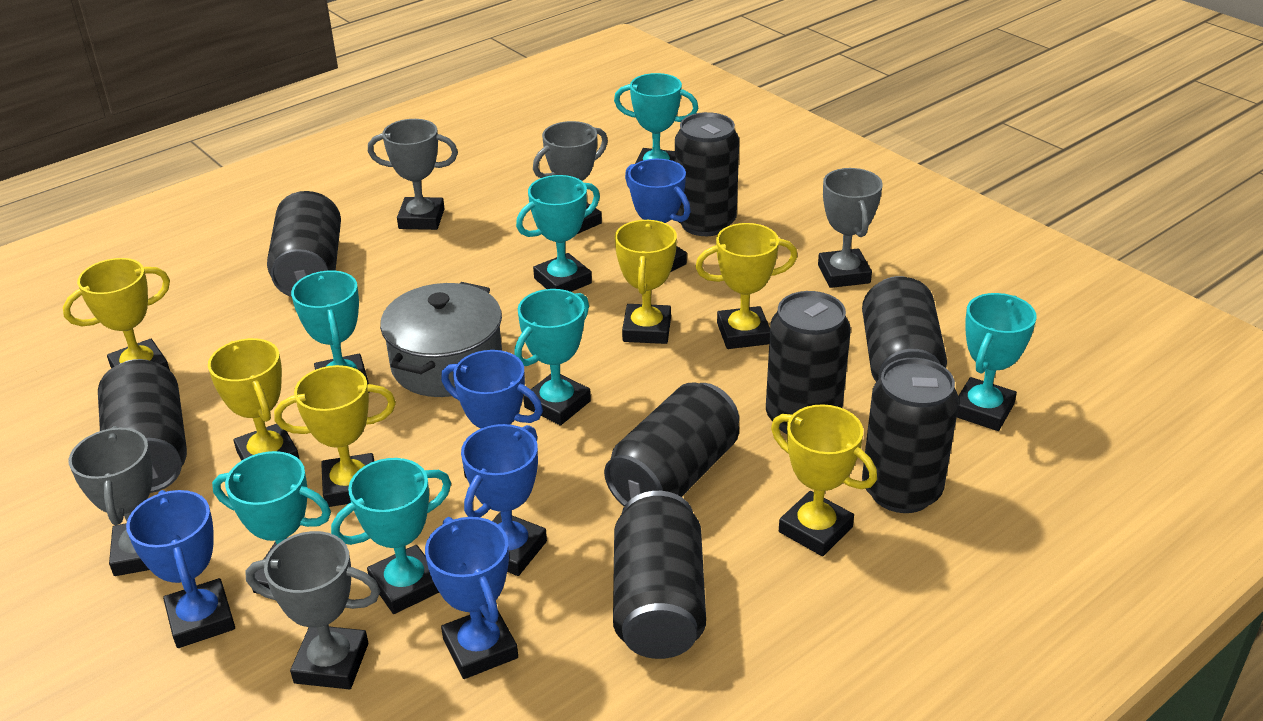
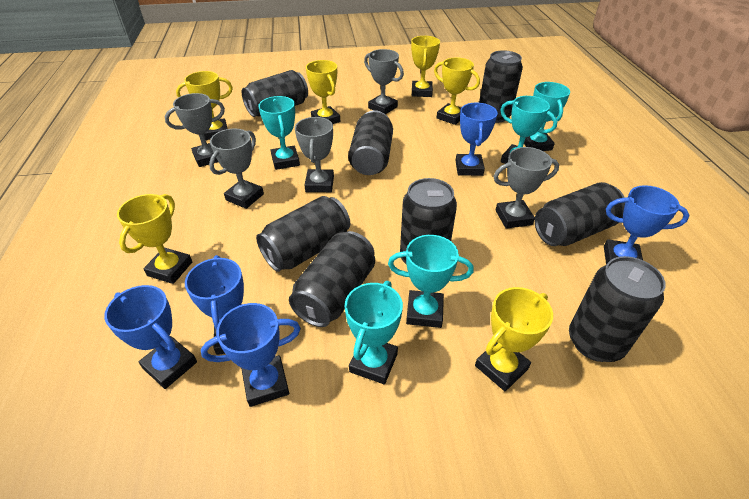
grey pot: 1 -> 0
turquoise trophy: 7 -> 5

